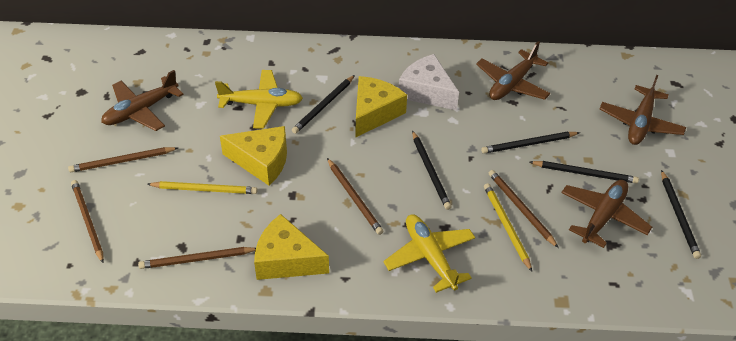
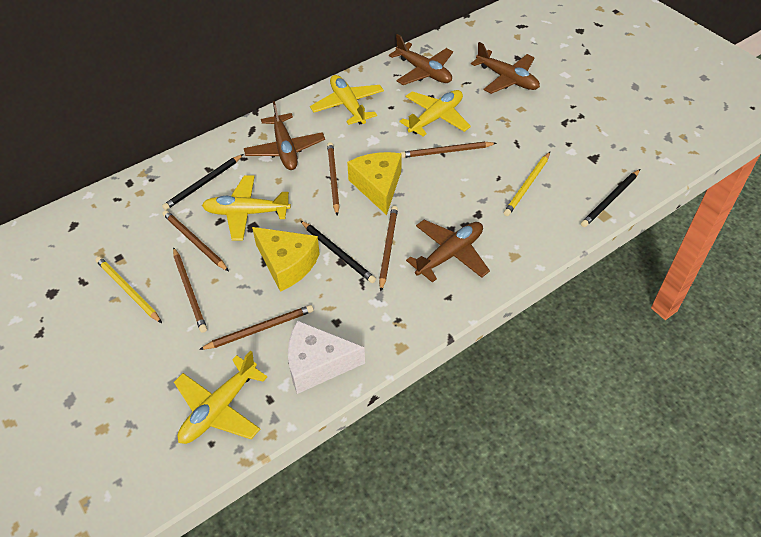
black pencil: 5 -> 3
brown pencil: 5 -> 6
yellow cheese: 3 -> 2
yellow plane: 2 -> 4

